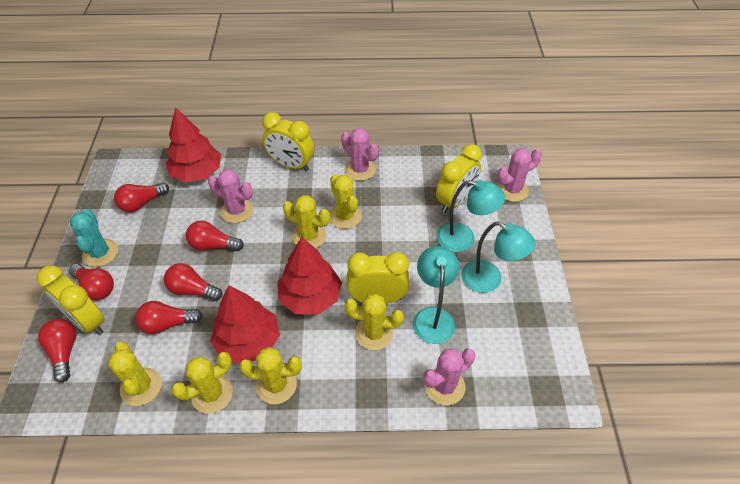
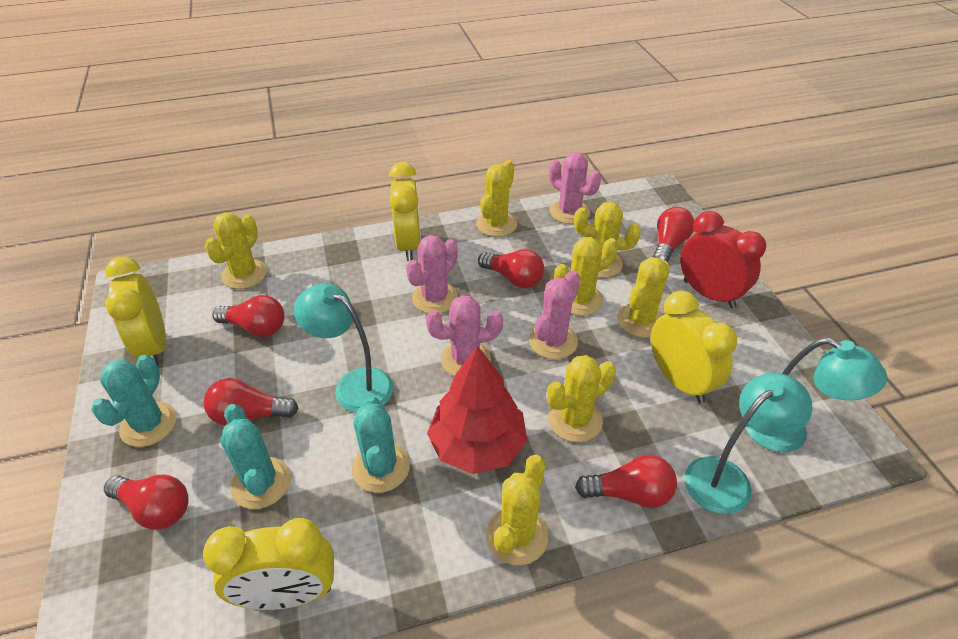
red clock: 0 -> 1
red tree: 3 -> 1
turquoise cactus: 1 -> 3
yellow cactus: 6 -> 7

